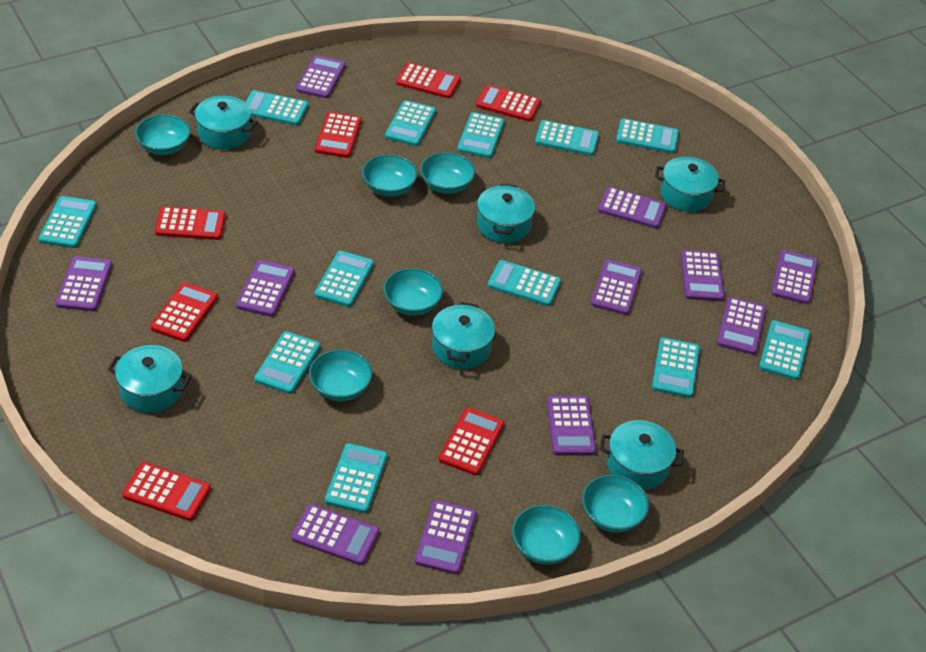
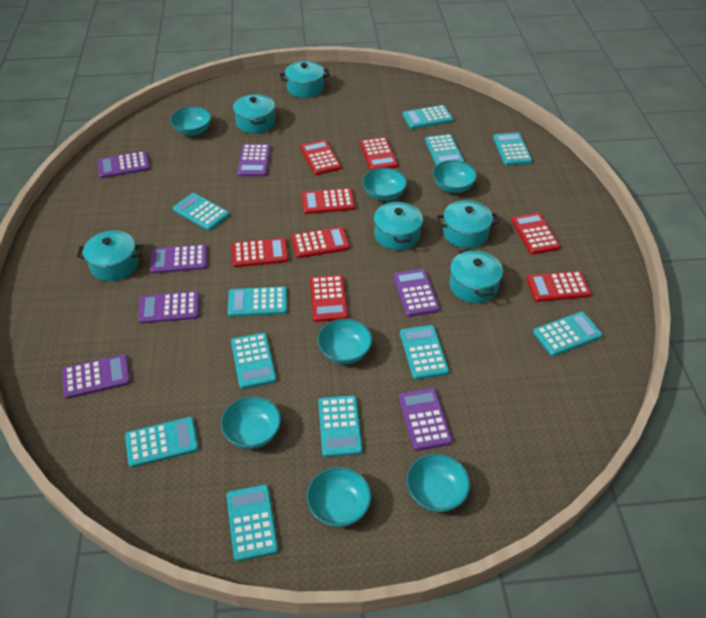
purple calculator: 11 -> 7
red calculator: 7 -> 8
turquoise calculator: 12 -> 11

